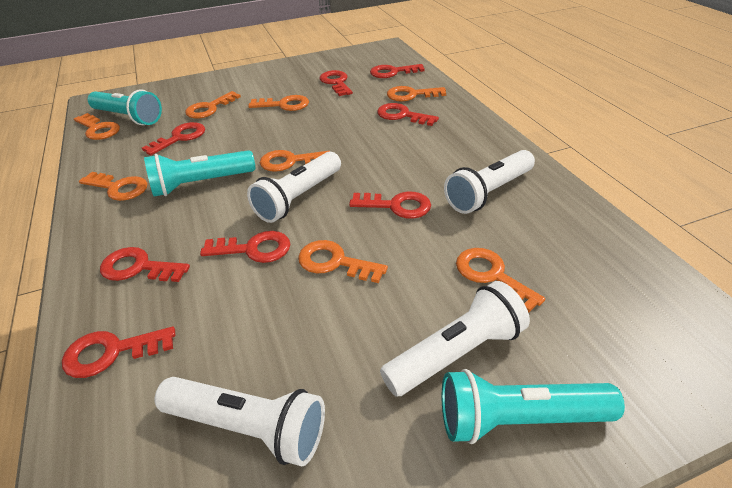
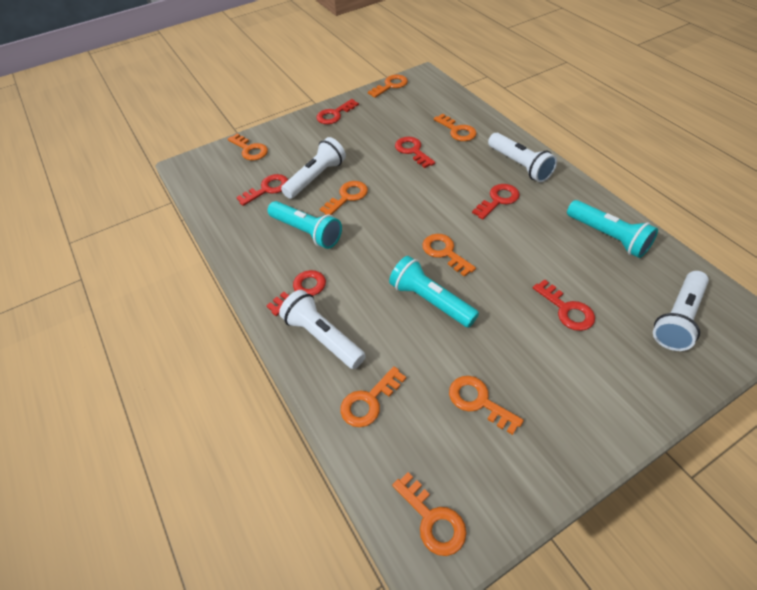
red key: 8 -> 6

